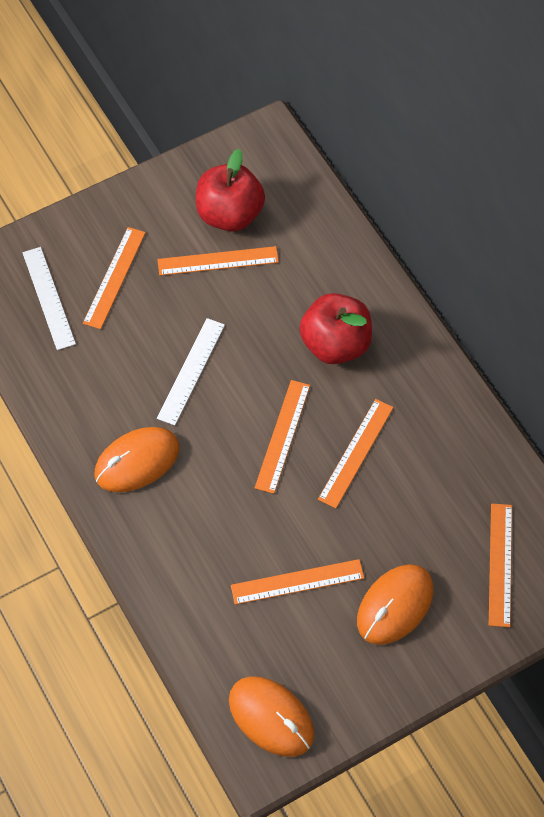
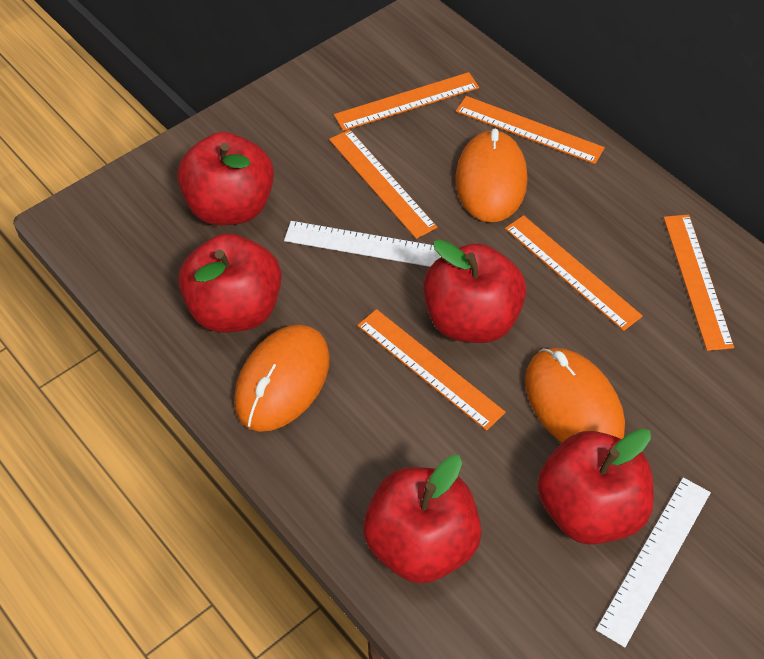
red apple: 2 -> 5

